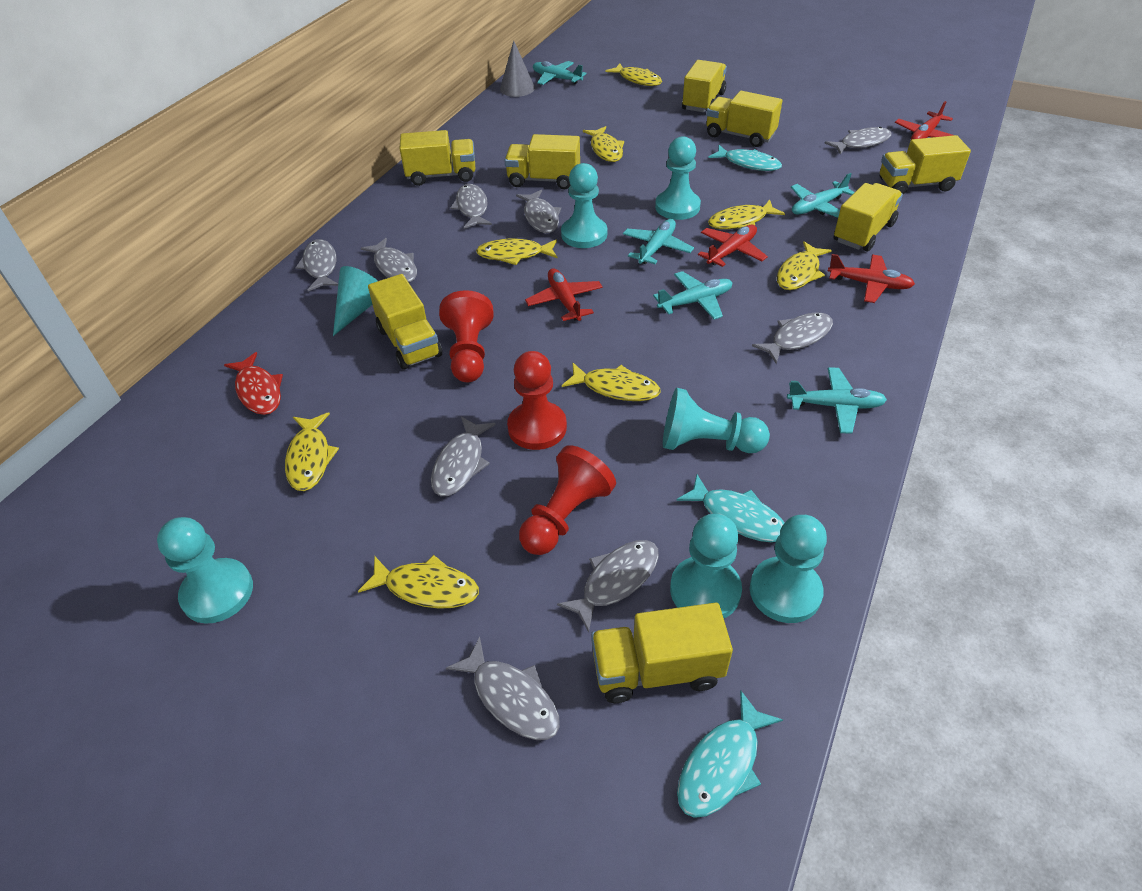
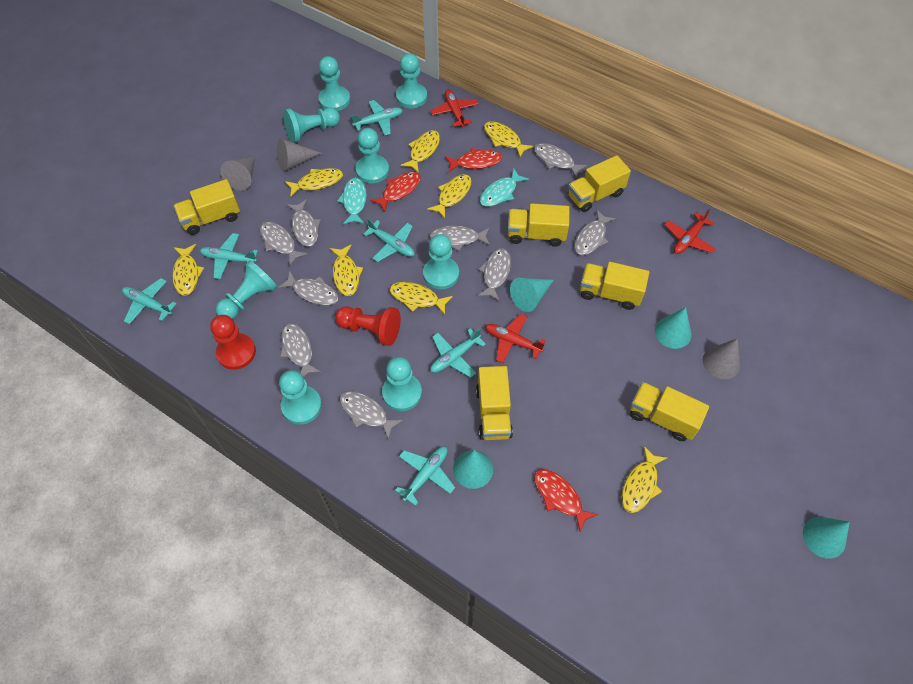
grey cone: 1 -> 3
red fish: 1 -> 3
red pawn: 3 -> 2
red plane: 4 -> 3
turquoise cone: 1 -> 4
turquoise fish: 3 -> 2
turquoise pawn: 6 -> 8
turquoise plane: 5 -> 6
yellow truck: 8 -> 6

